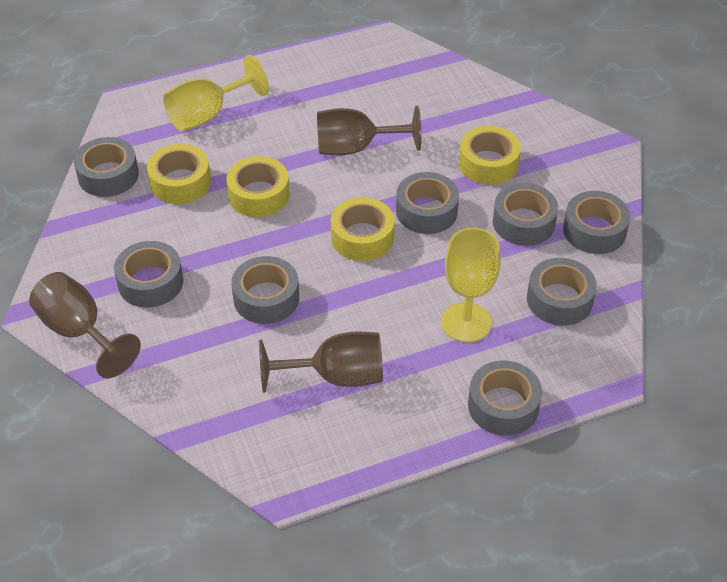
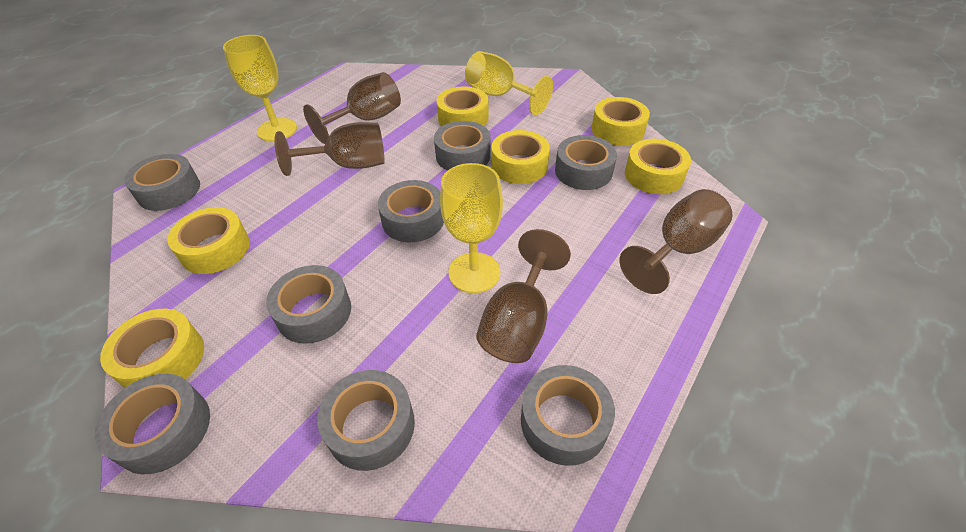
brown goblet: 3 -> 4
yellow goblet: 2 -> 3
yellow tape: 4 -> 6

